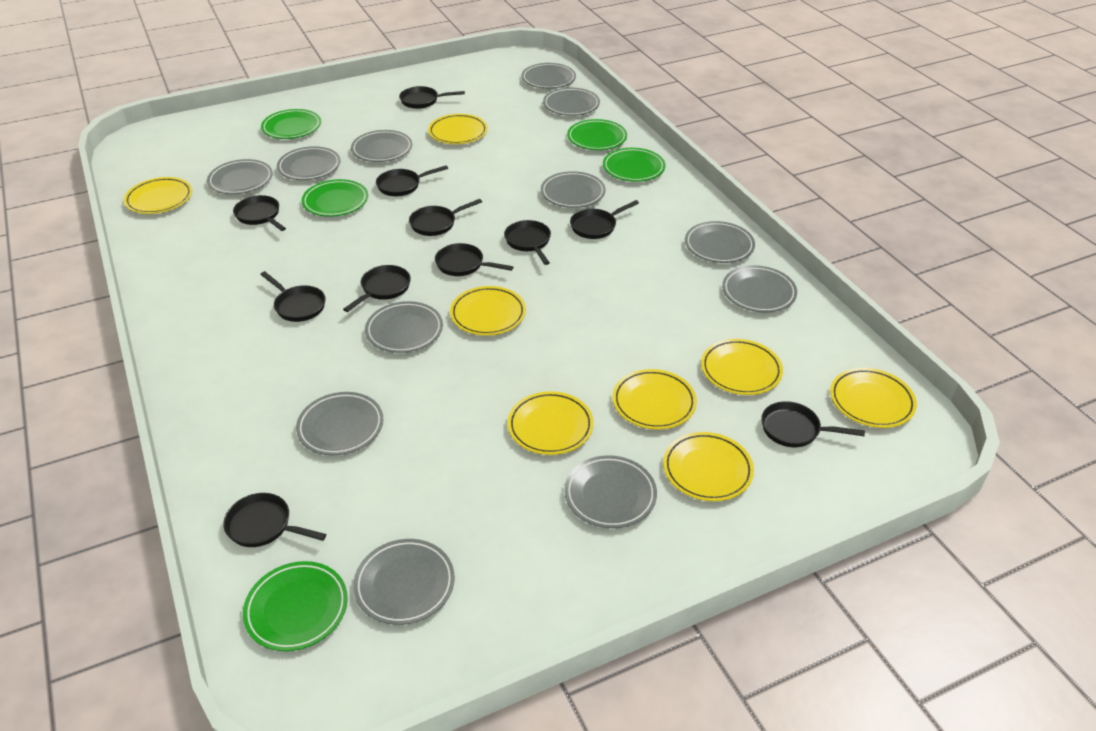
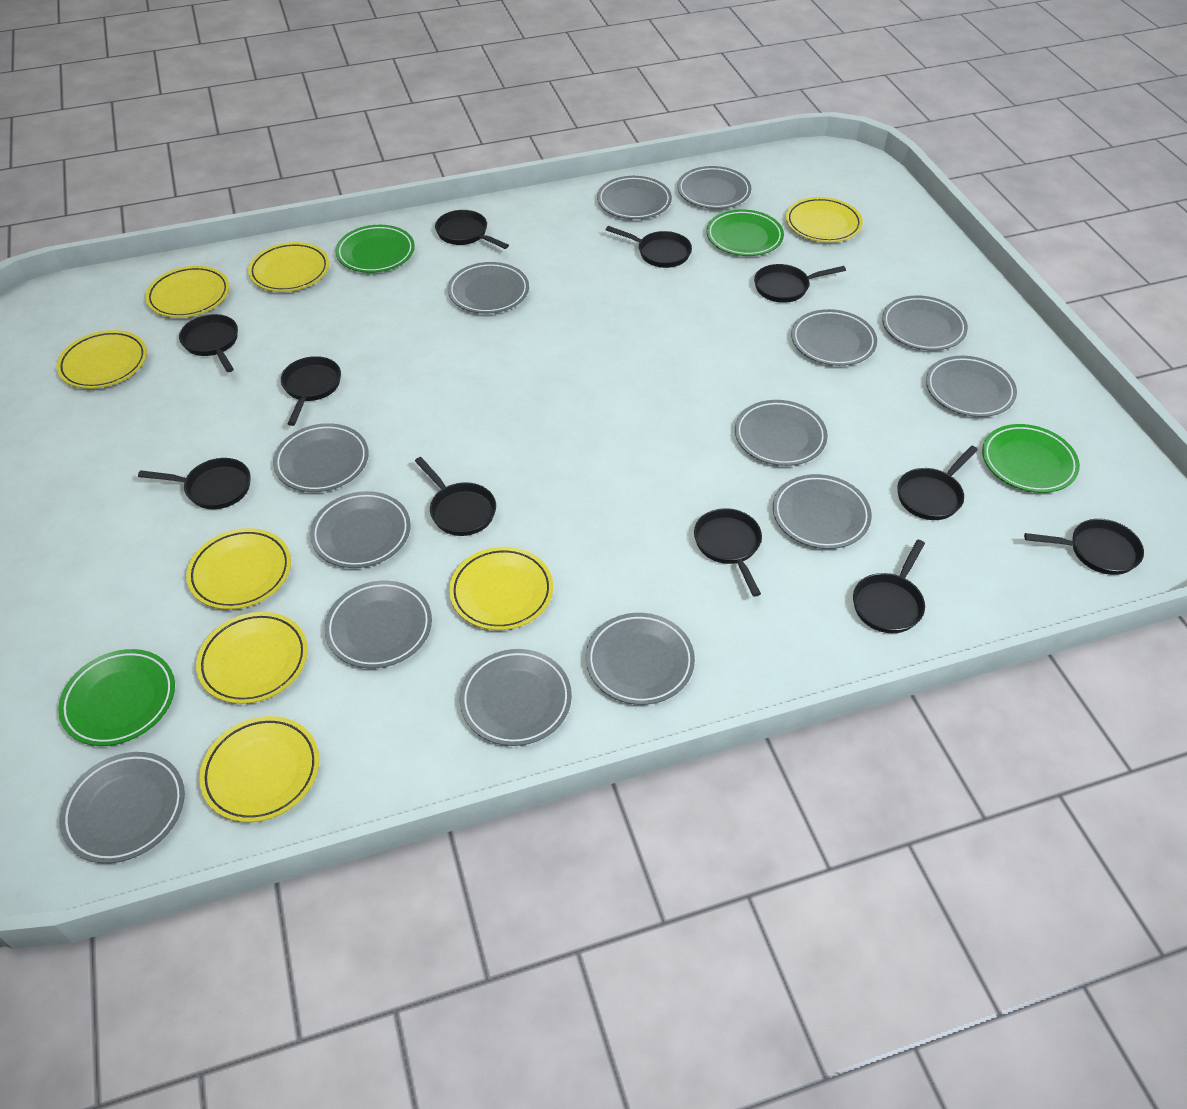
green plate: 5 -> 4
grey plate: 12 -> 14

